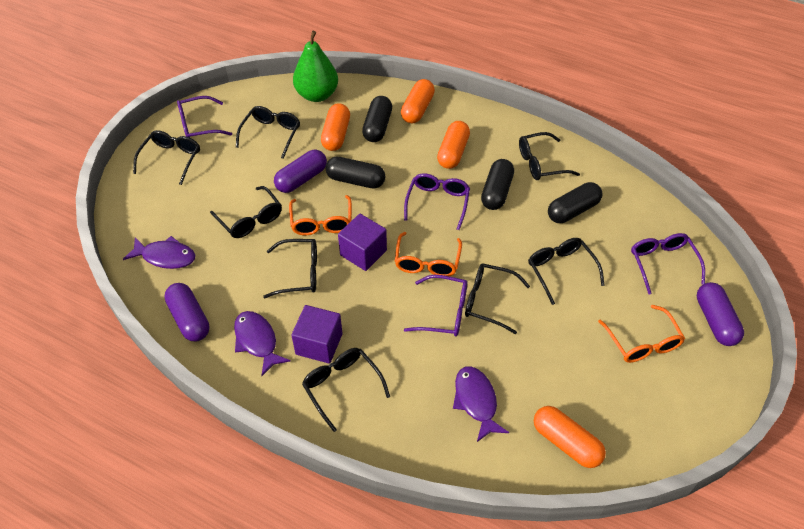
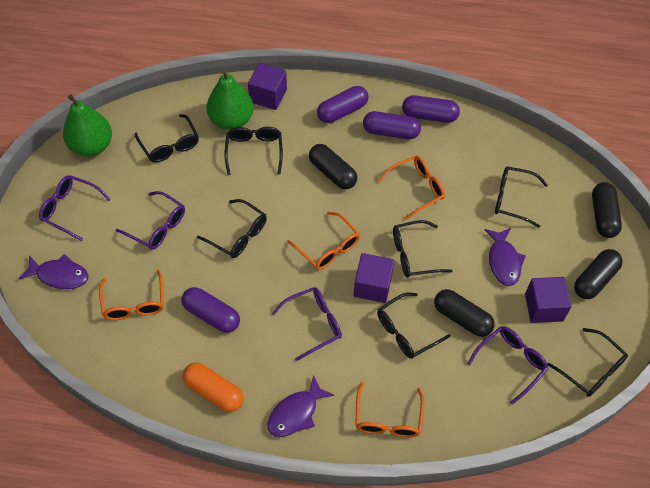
black glasses: 8 -> 7
green pear: 1 -> 2
orange capsule: 4 -> 1
orange glasses: 3 -> 4
purple capsule: 3 -> 4
purple cube: 2 -> 3

